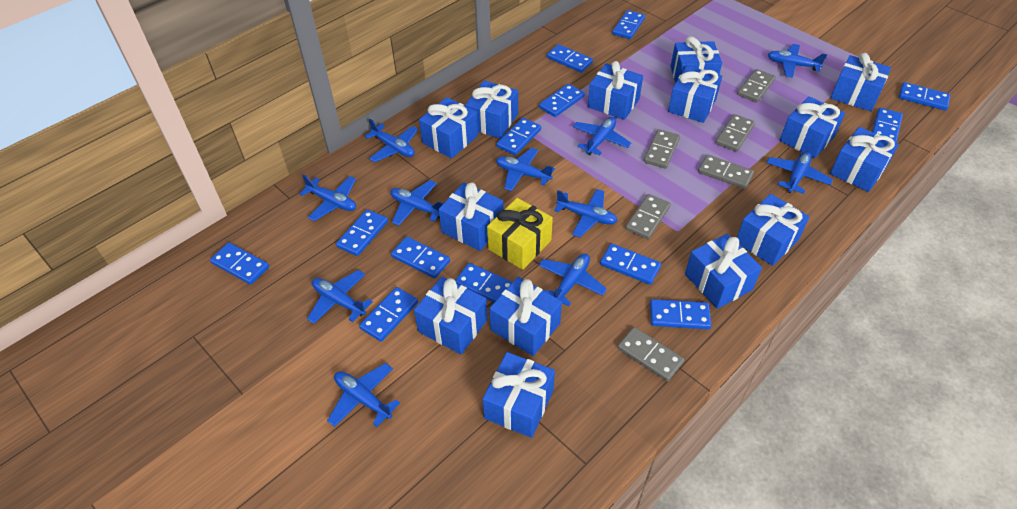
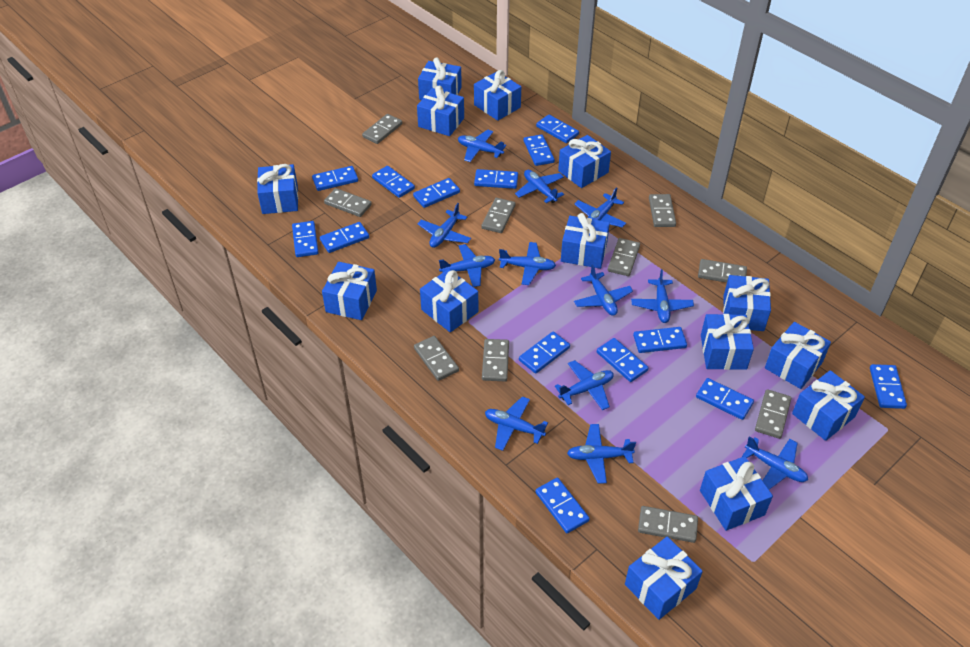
blue domino: 13 -> 14
blue plane: 11 -> 12
grey domino: 6 -> 10
yellow gift: 1 -> 0

